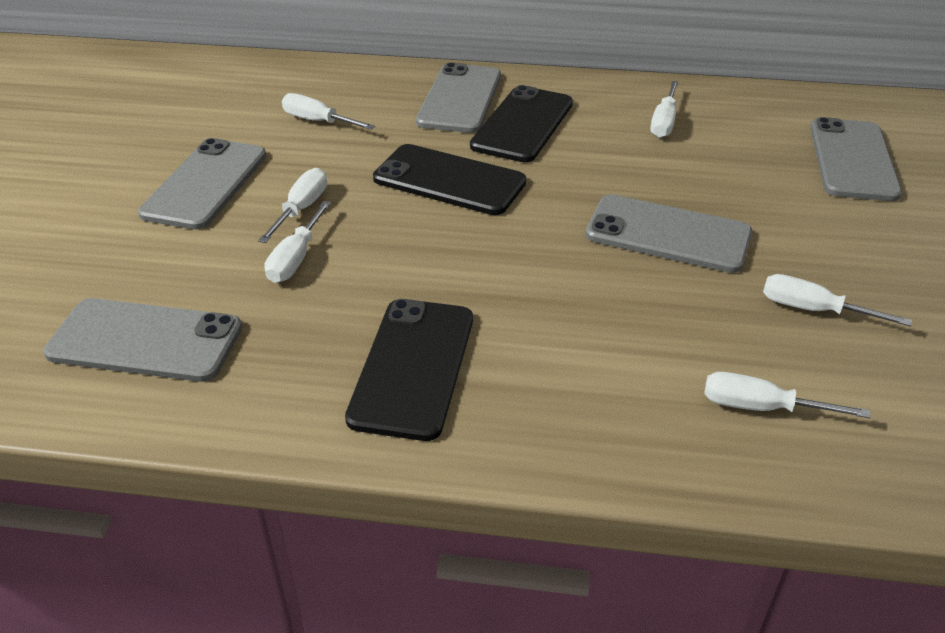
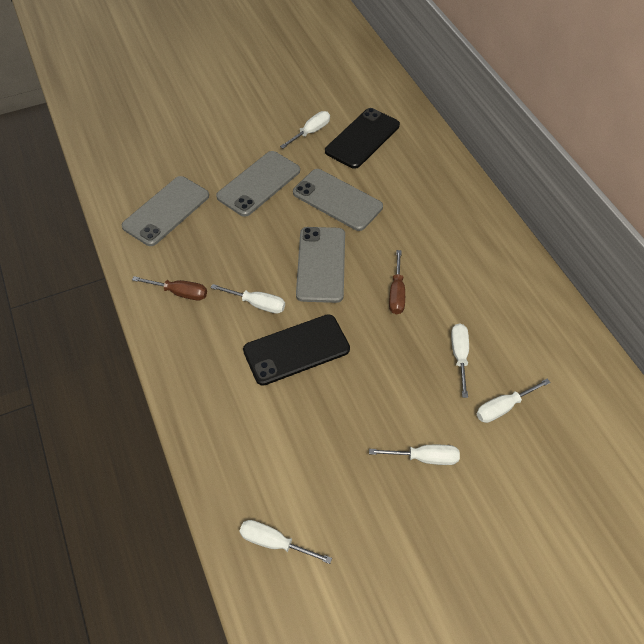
black phone: 3 -> 2
brown screwdriver: 0 -> 2
grey phone: 5 -> 4

